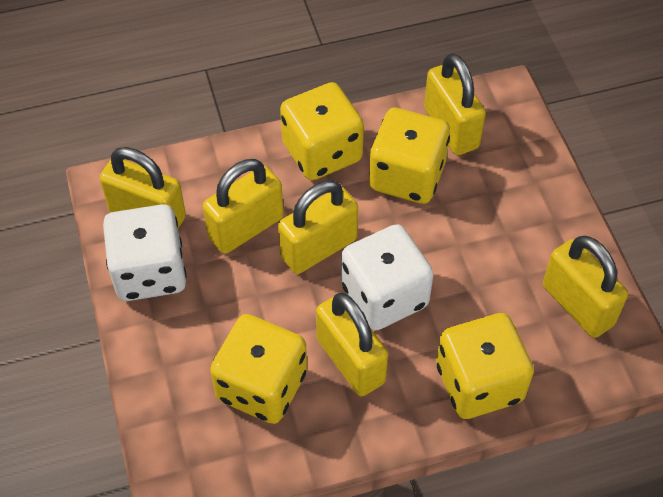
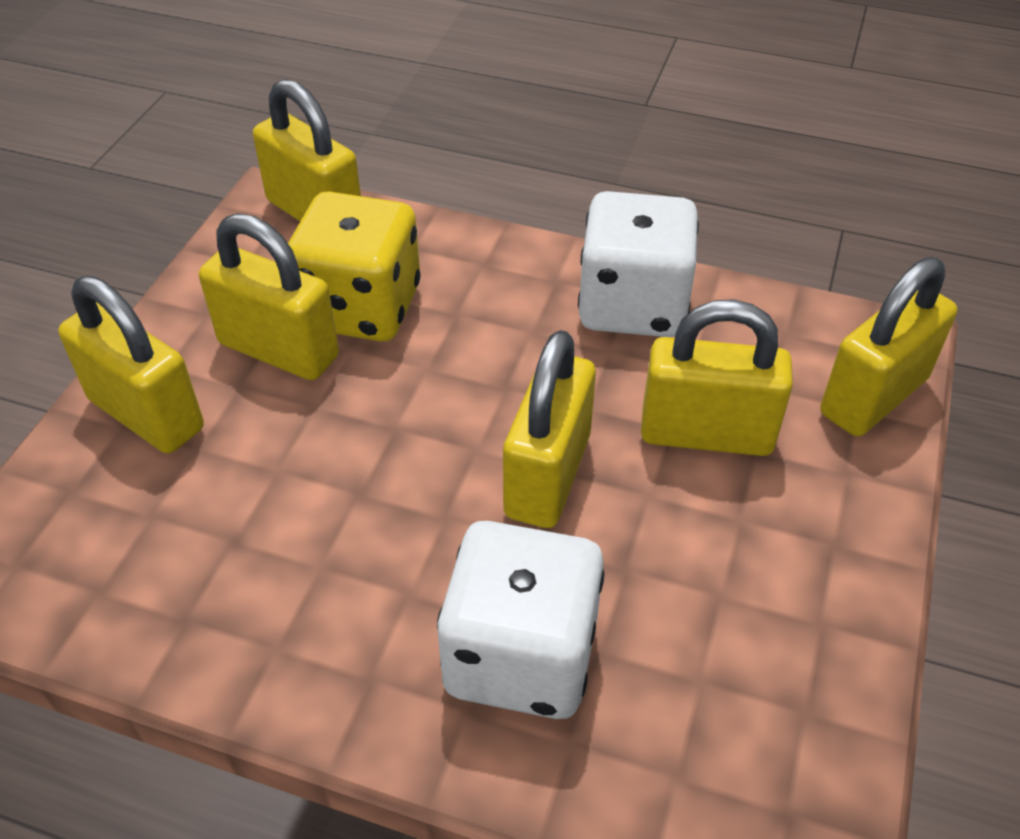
yellow dice: 4 -> 1

